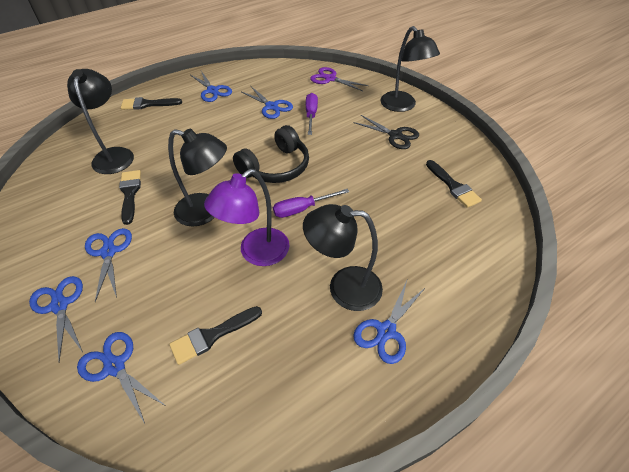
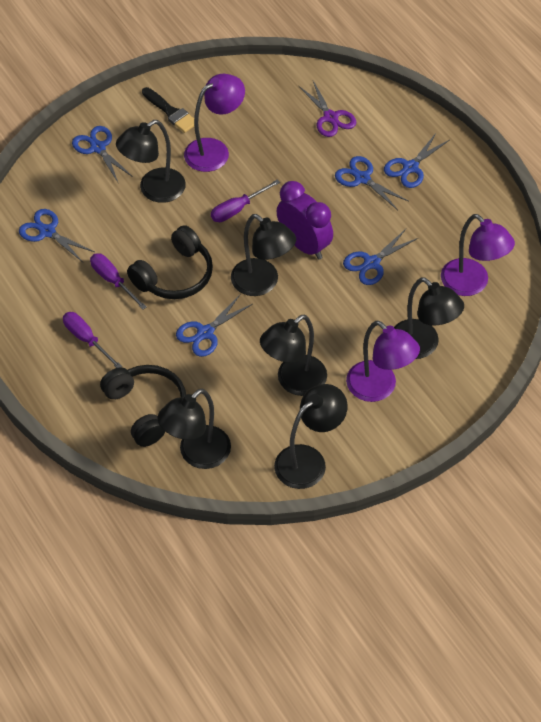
black brush: 4 -> 1
black headphones: 1 -> 2
black lamp: 4 -> 6
black scissors: 1 -> 0
purple clock: 0 -> 1
purple lamp: 1 -> 3
purple screwdriver: 2 -> 3

